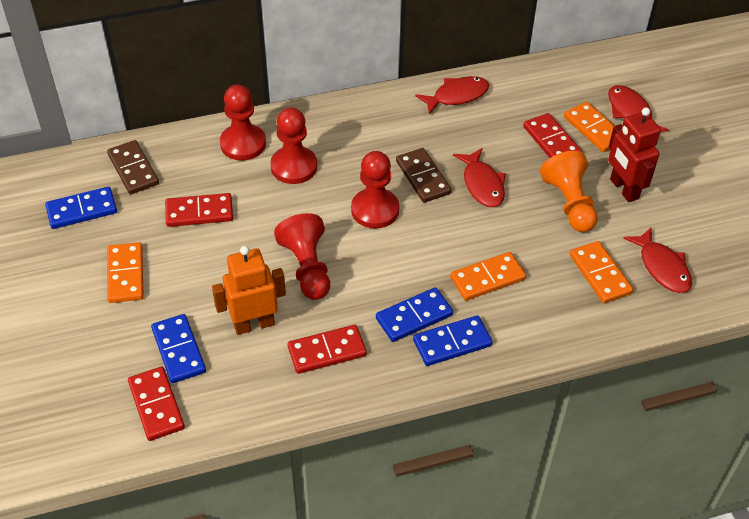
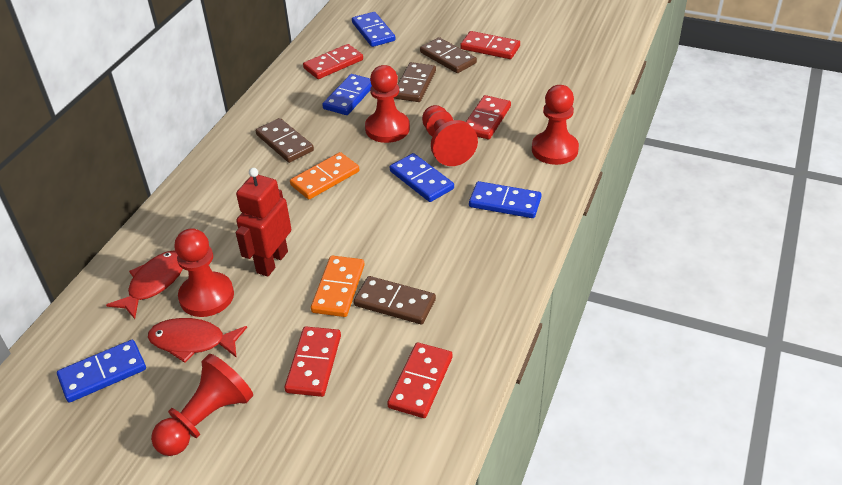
blue domino: 4 -> 5
brown domino: 2 -> 4
orange domino: 4 -> 2
orange pawn: 1 -> 0
orange robot: 1 -> 0
red domino: 4 -> 5
red fish: 4 -> 2
red pawn: 4 -> 5

